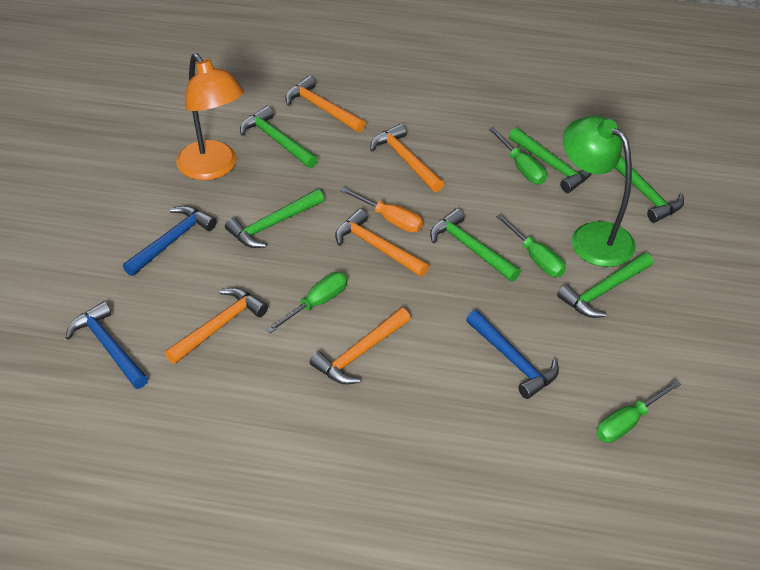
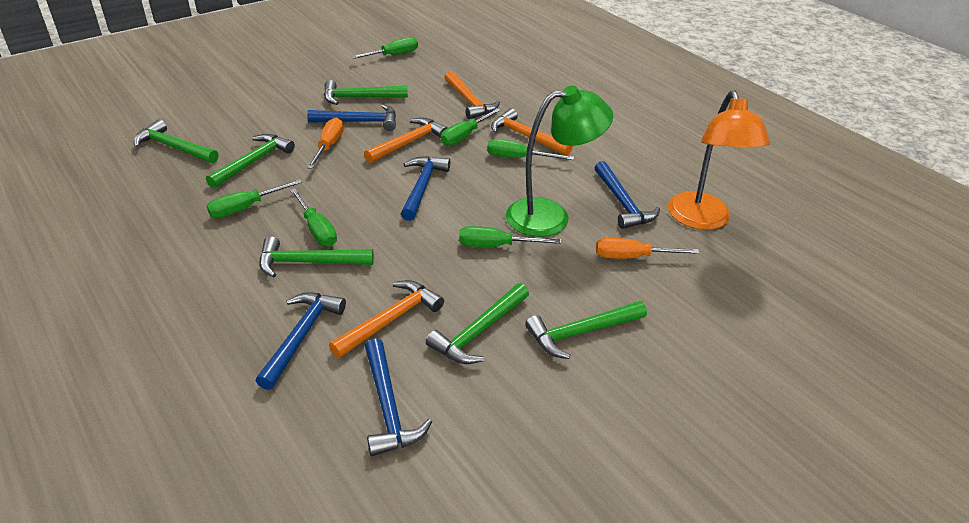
blue hammer: 3 -> 5
green screwdriver: 4 -> 6
orange hammer: 5 -> 4
orange screwdriver: 1 -> 2

